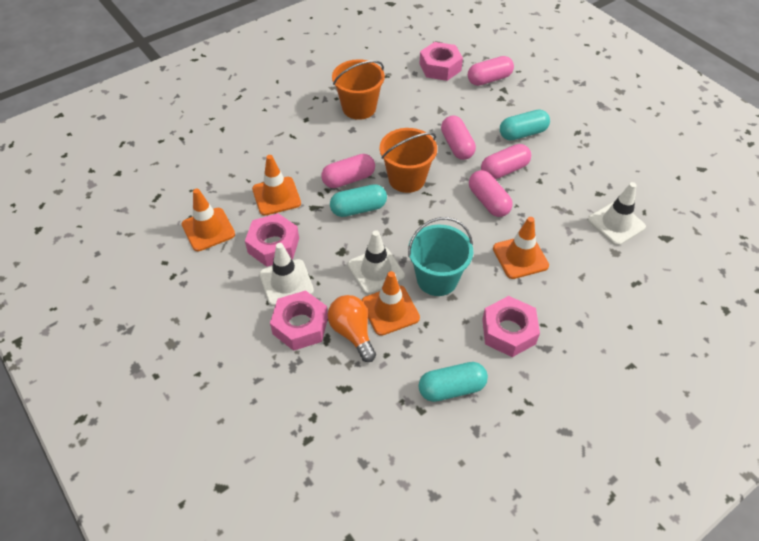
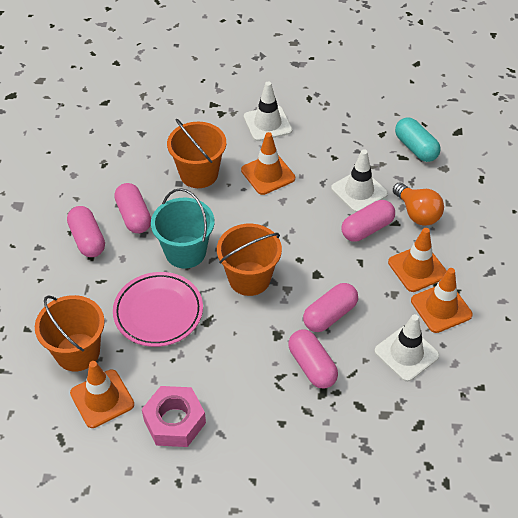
orange bucket: 2 -> 3
pink nut: 4 -> 1
pink plate: 0 -> 1
turquoise capsule: 3 -> 1

